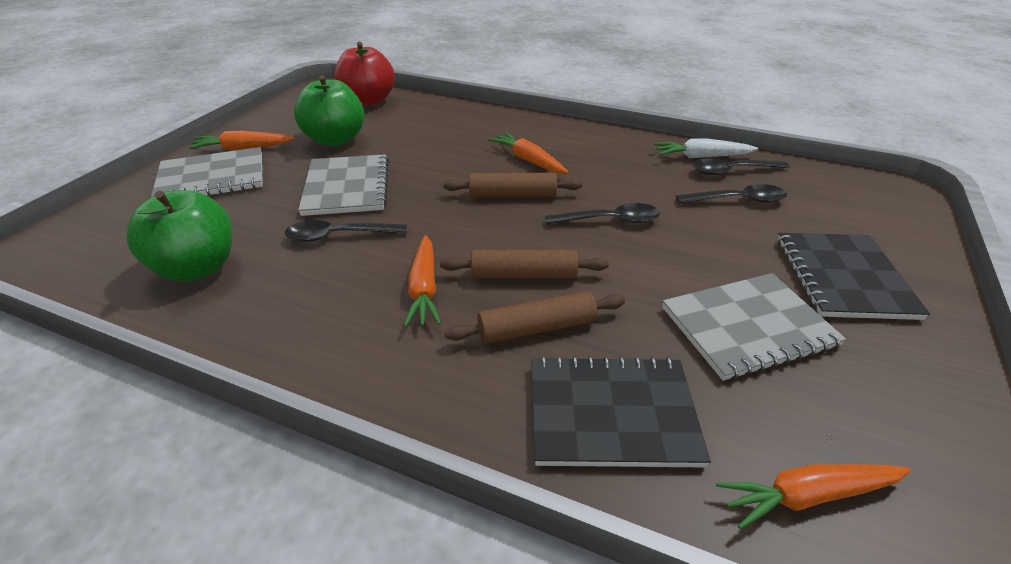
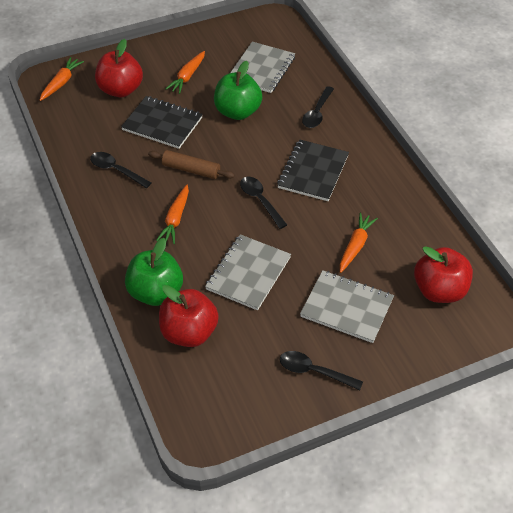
brown rolling pin: 3 -> 1
red apple: 1 -> 3
white carrot: 1 -> 0

